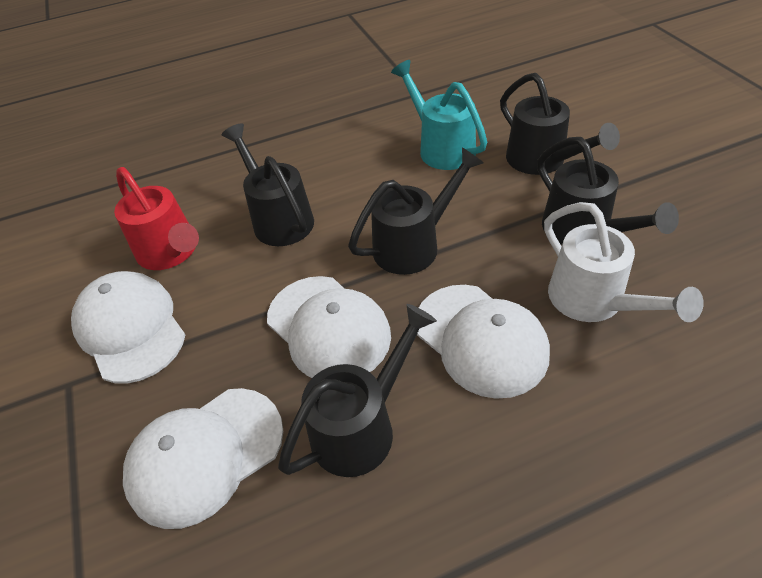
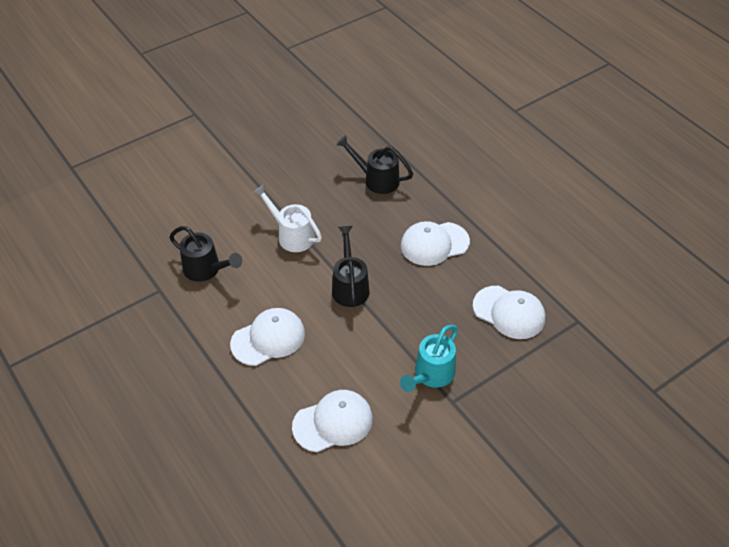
black watering can: 5 -> 3
red watering can: 1 -> 0

